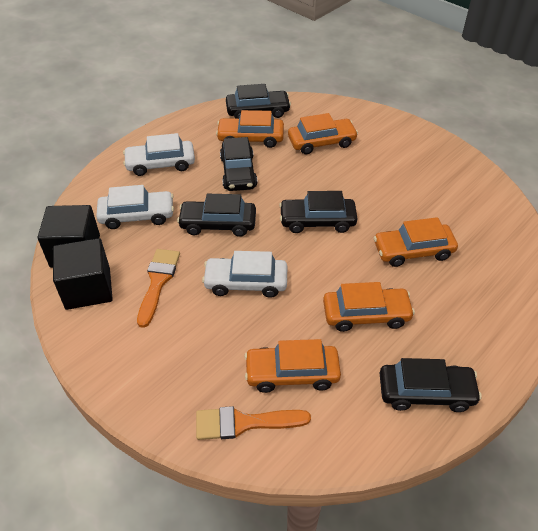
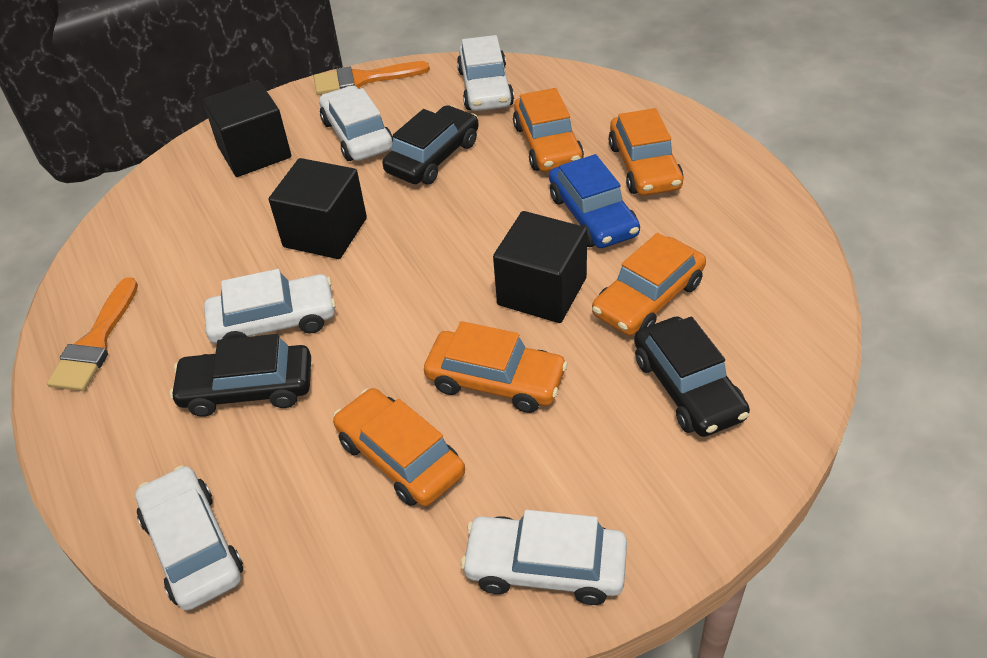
black car: 5 -> 3
black cube: 2 -> 3
blue car: 0 -> 1
white car: 3 -> 5

